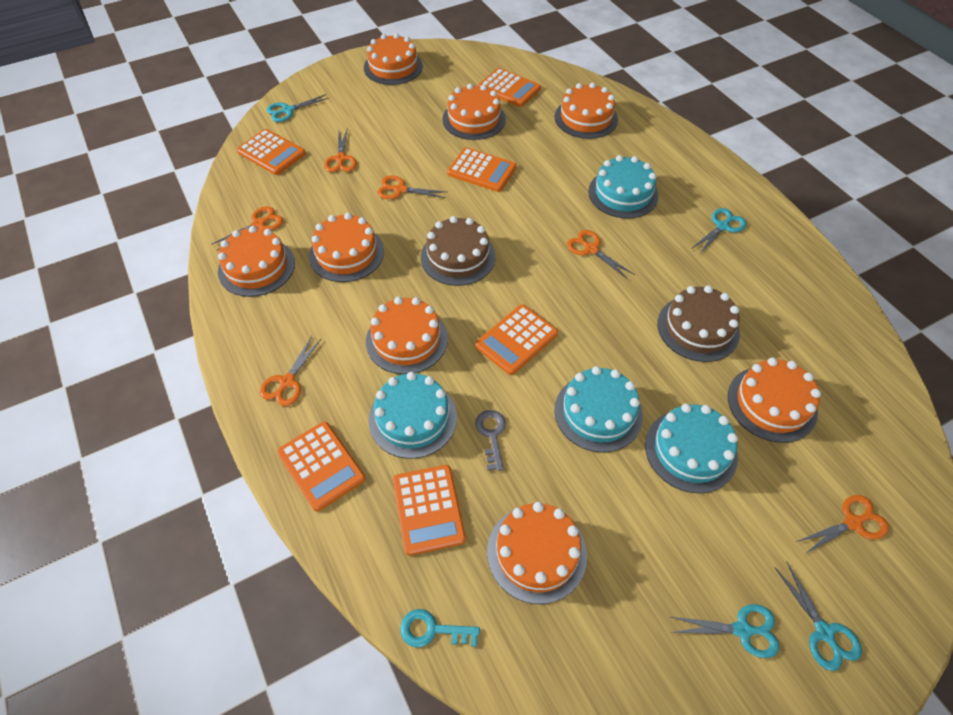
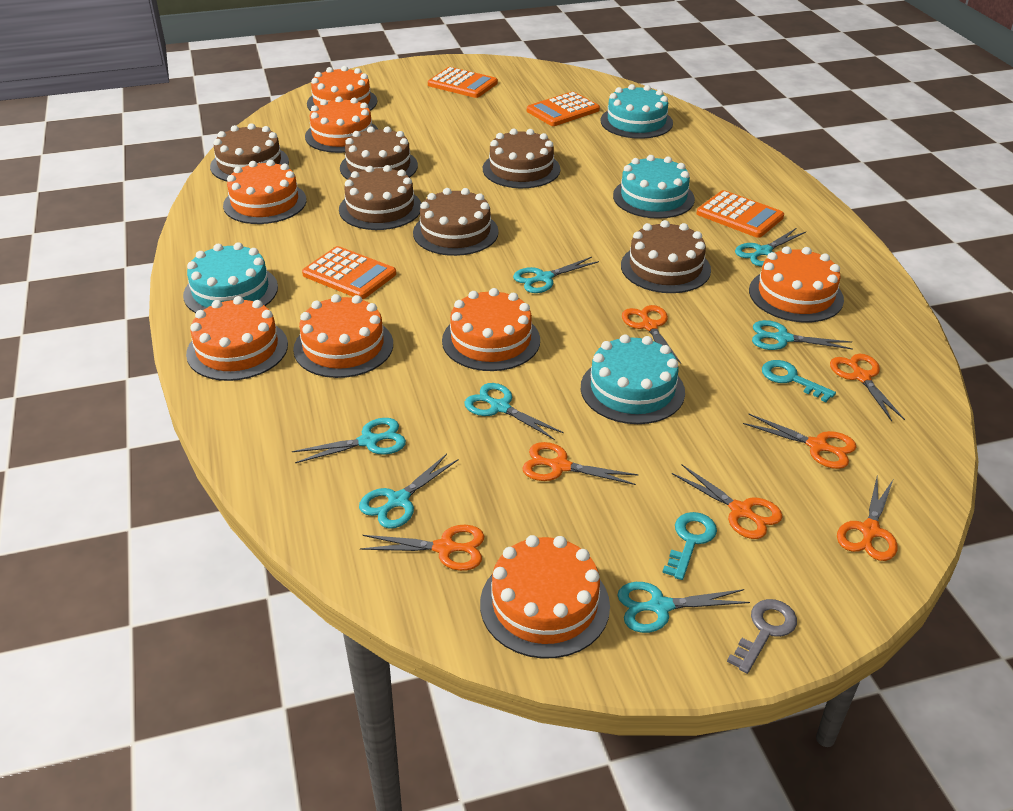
brown cake: 2 -> 6
orange calculator: 6 -> 4
orange scissors: 6 -> 7
turquoise key: 1 -> 2
turquoise scissors: 4 -> 7

